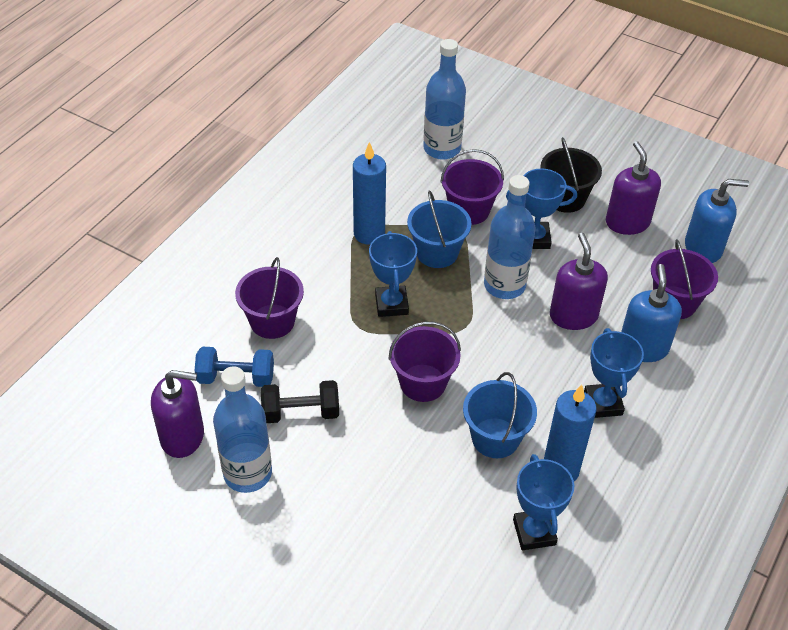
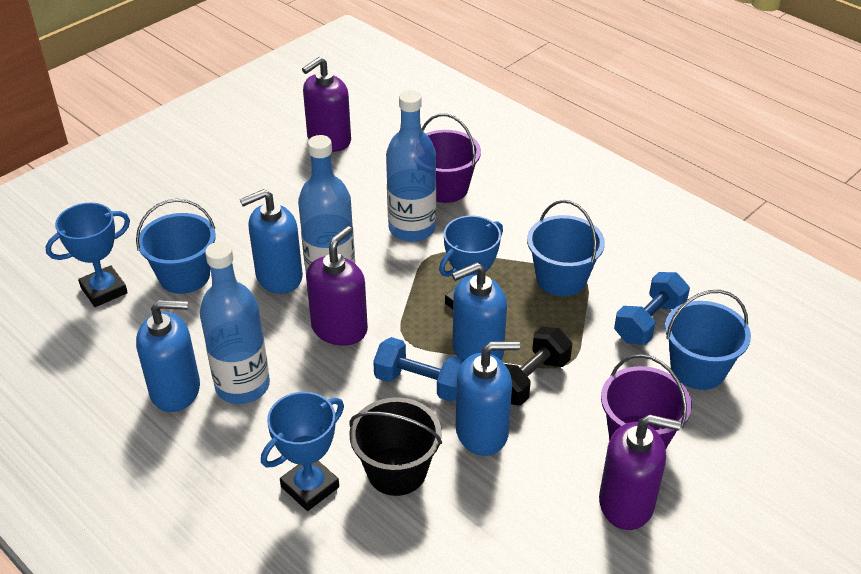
blue bucket: 2 -> 3
blue candle: 2 -> 0
blue dumbbell: 1 -> 2
blue soap dispenser: 2 -> 4
blue trophy: 4 -> 3
purple bucket: 4 -> 2

